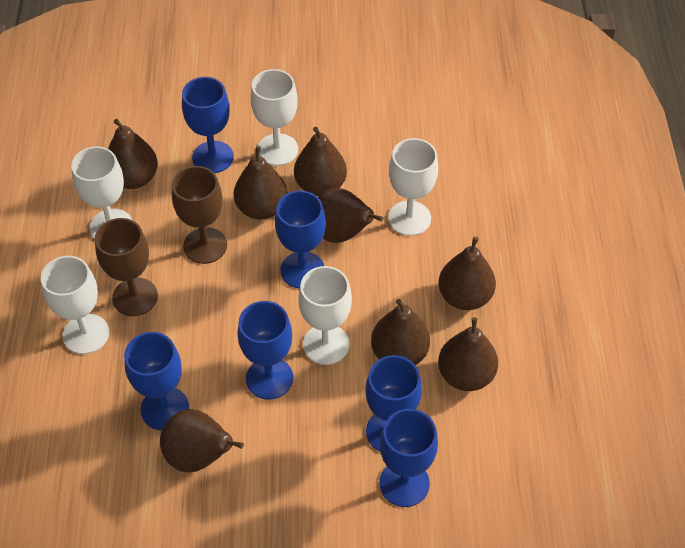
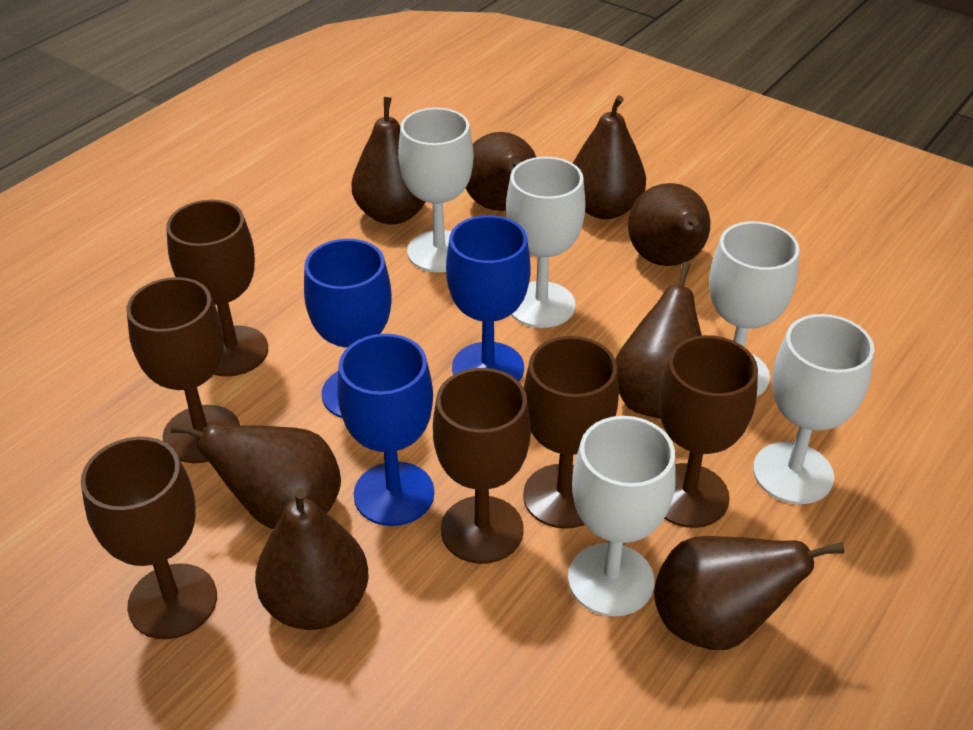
blue goblet: 6 -> 3
brown goblet: 2 -> 6

